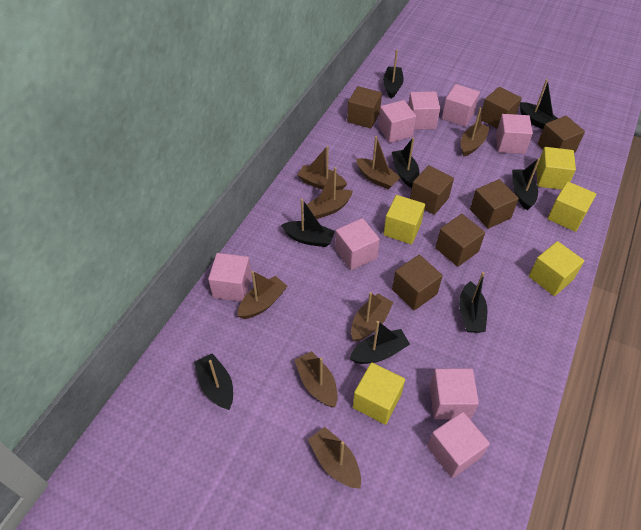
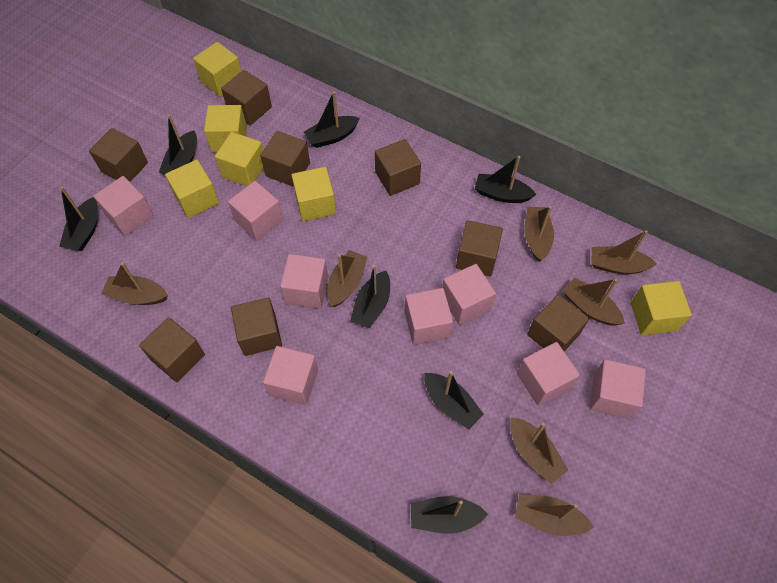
black boat: 8 -> 7
brown boat: 8 -> 7
brown cube: 7 -> 8
yellow cube: 5 -> 6

